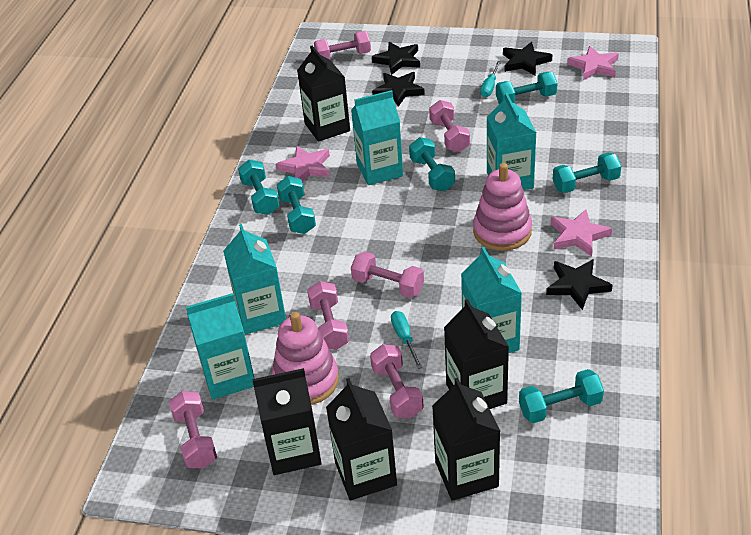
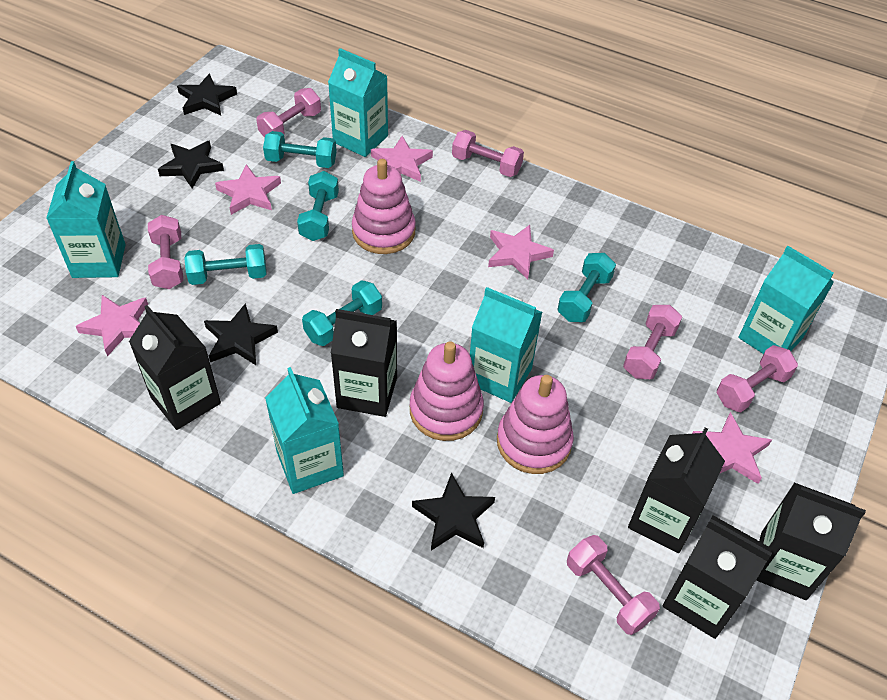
pink stacking toy: 2 -> 3
pink star: 3 -> 5
turquoise dumbbell: 6 -> 5
turquoise screwdriver: 2 -> 0

